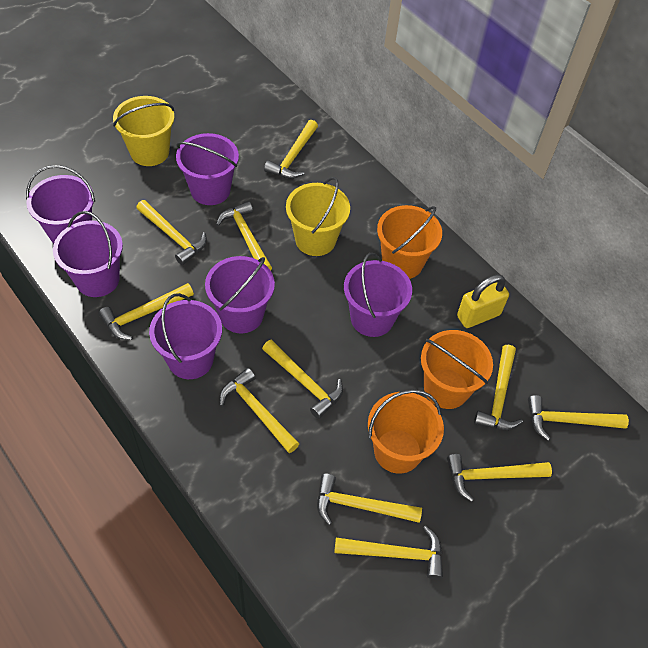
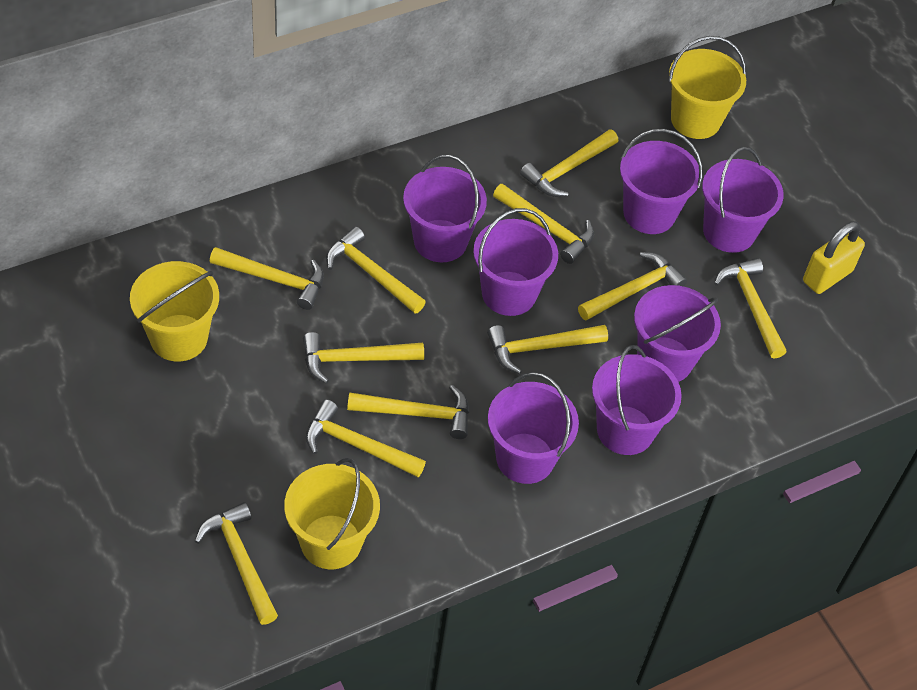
orange bucket: 3 -> 0
purple bucket: 6 -> 7
yellow bucket: 2 -> 3

